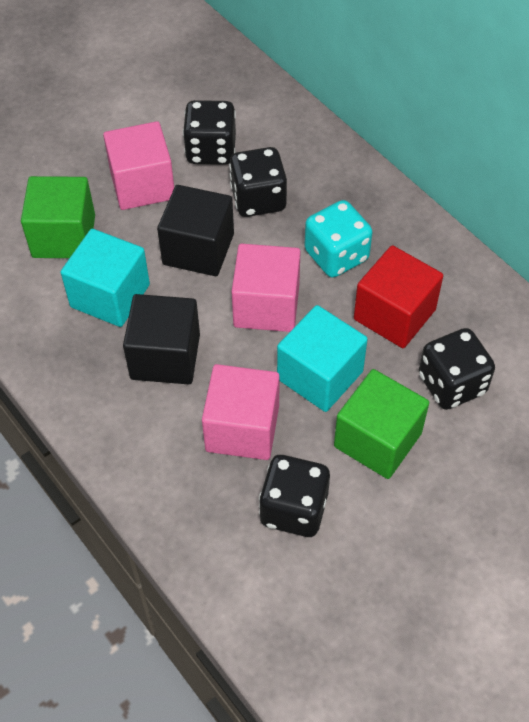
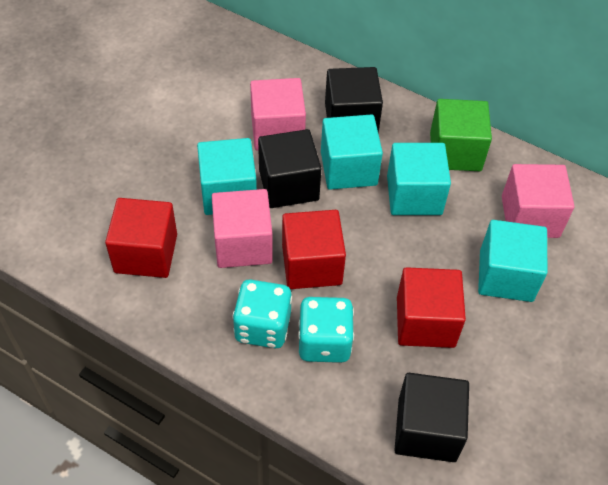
black cube: 2 -> 3
black dice: 4 -> 0
green cube: 2 -> 1
red cube: 1 -> 3
turquoise cube: 2 -> 4
turquoise dice: 1 -> 2

